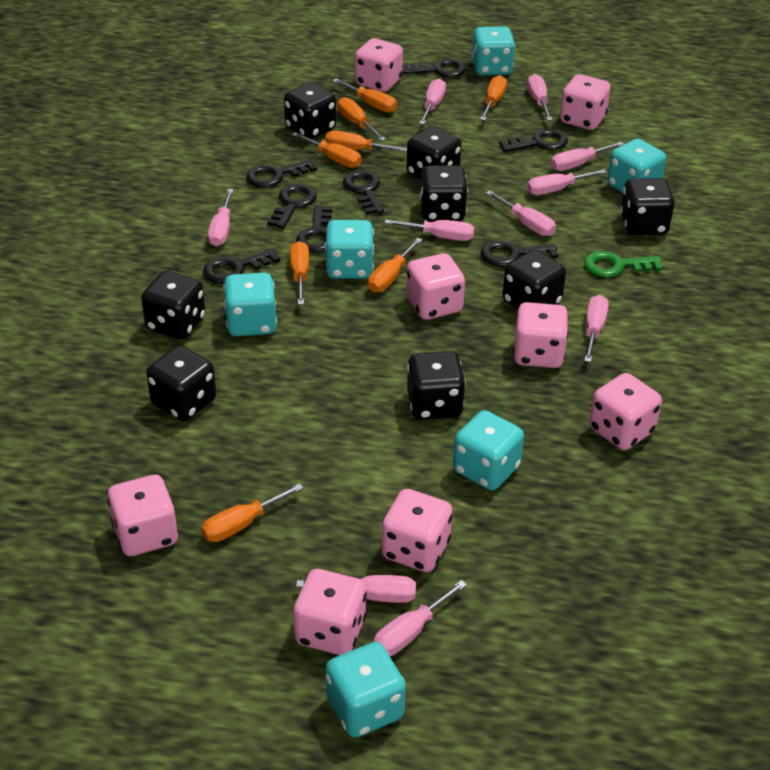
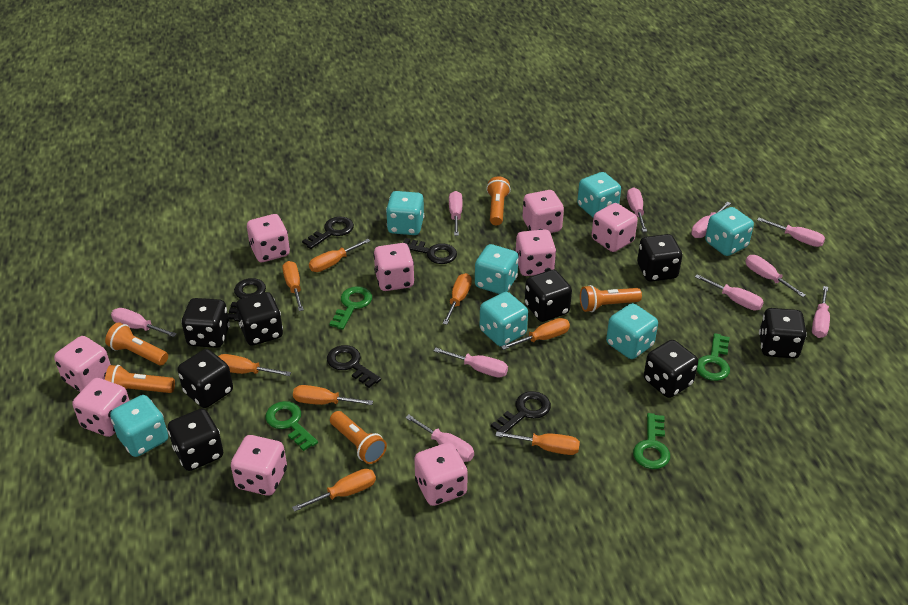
black key: 8 -> 5
green key: 1 -> 4
orange flashlight: 0 -> 5
pink dice: 8 -> 9
turquoise dice: 6 -> 7

